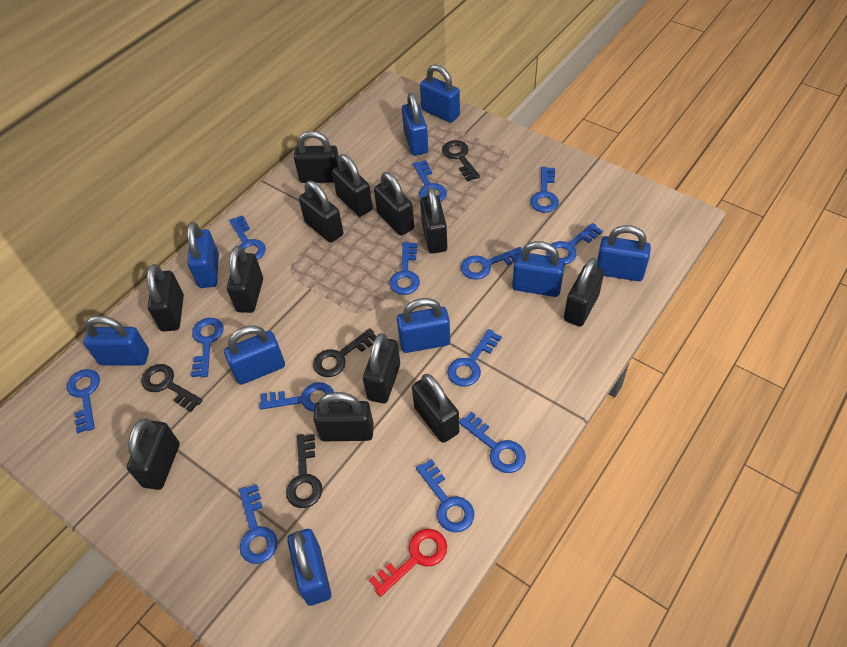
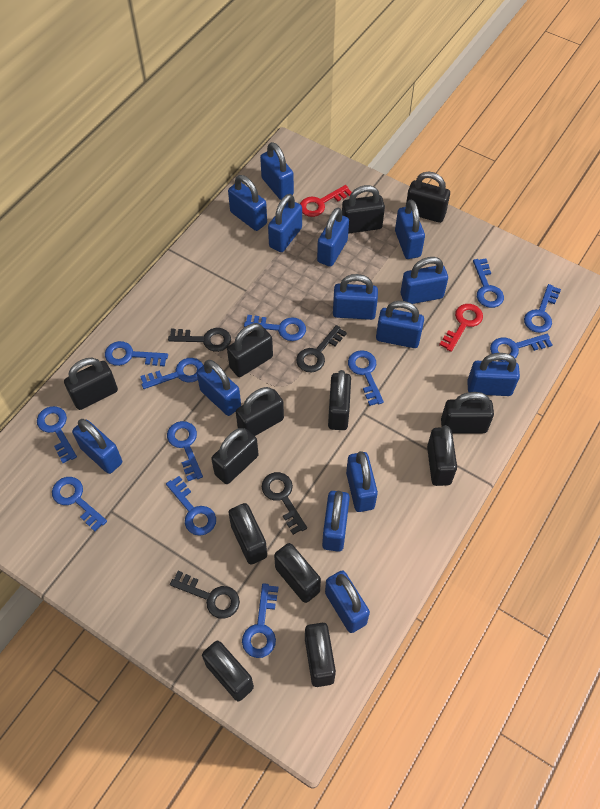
black padlock: 12 -> 13
blue key: 13 -> 12
blue padlock: 9 -> 14
red key: 1 -> 2

